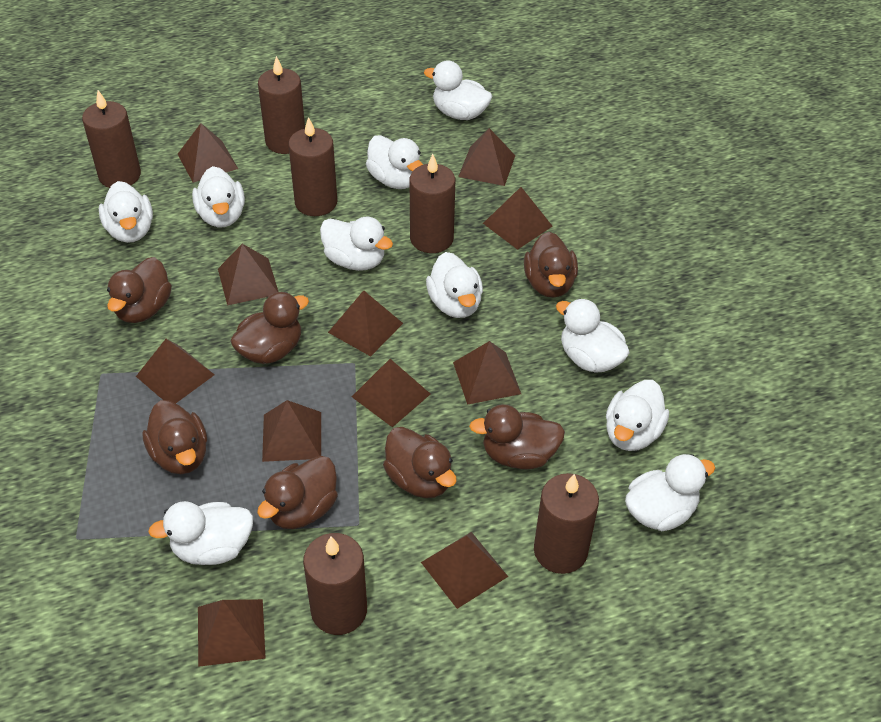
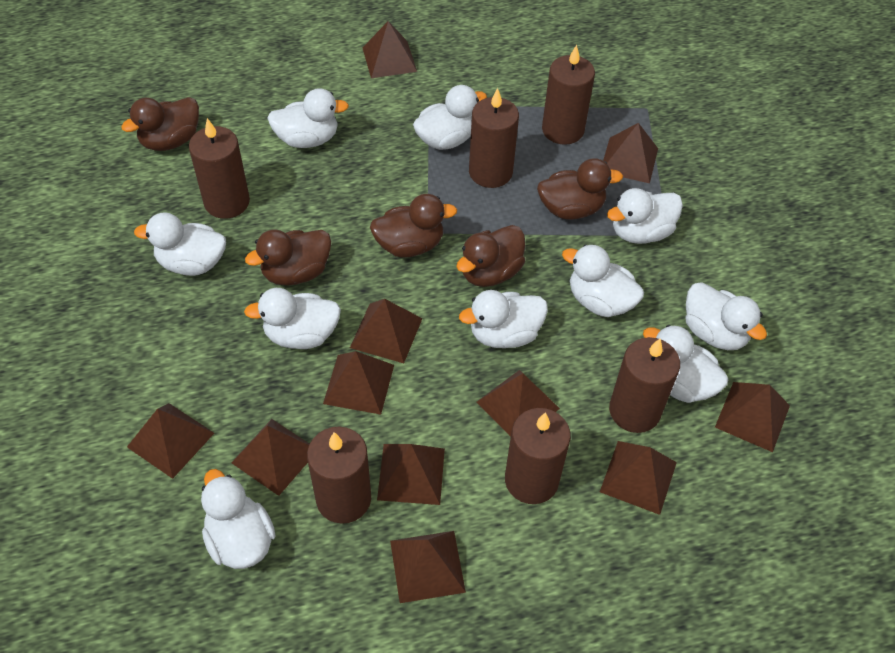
brown duck: 7 -> 5

